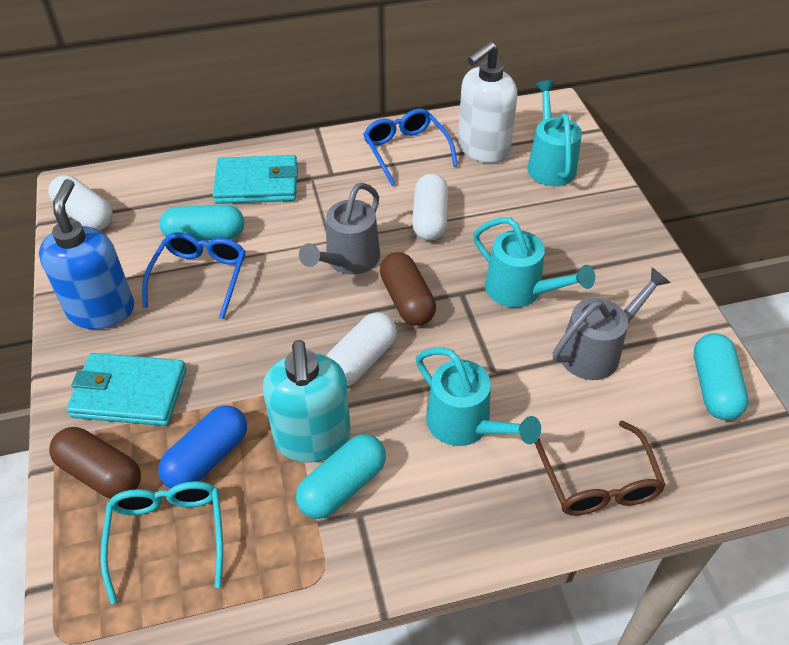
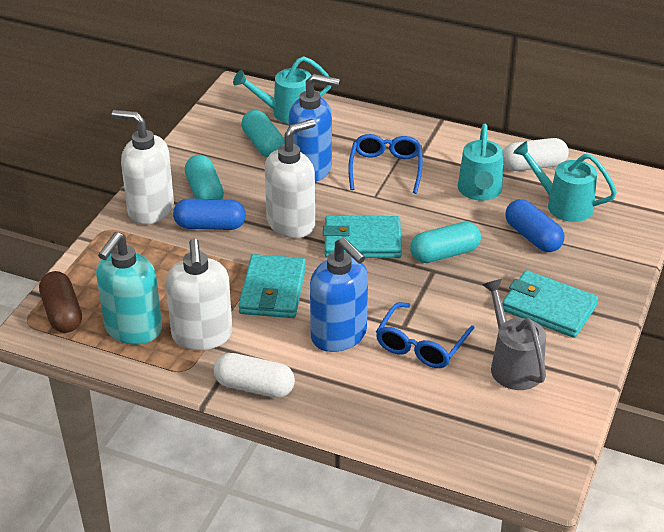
blue capsule: 1 -> 2
blue soap dispenser: 1 -> 2
brown capsule: 2 -> 1
brown glasses: 1 -> 0
grey watering can: 2 -> 1
turquoise glasses: 1 -> 0
turquoise wallet: 2 -> 3
white capsule: 3 -> 2
white soap dispenser: 1 -> 3

